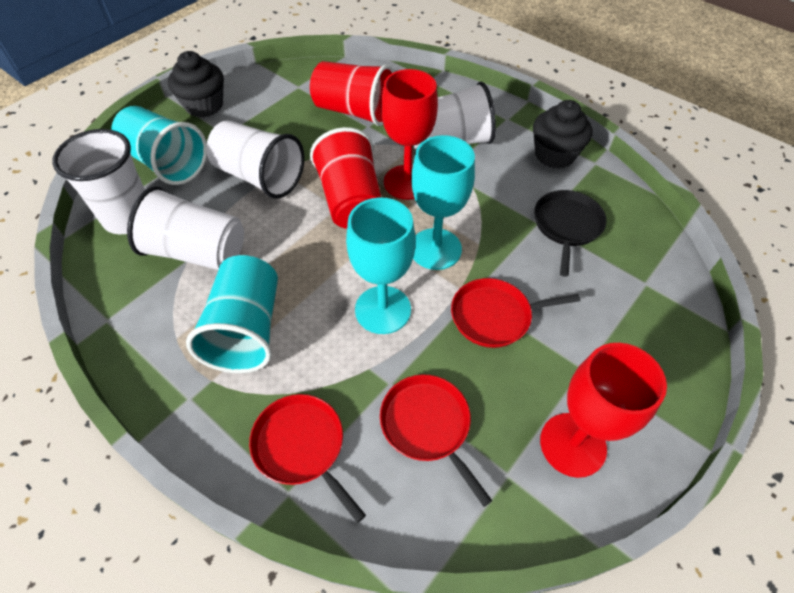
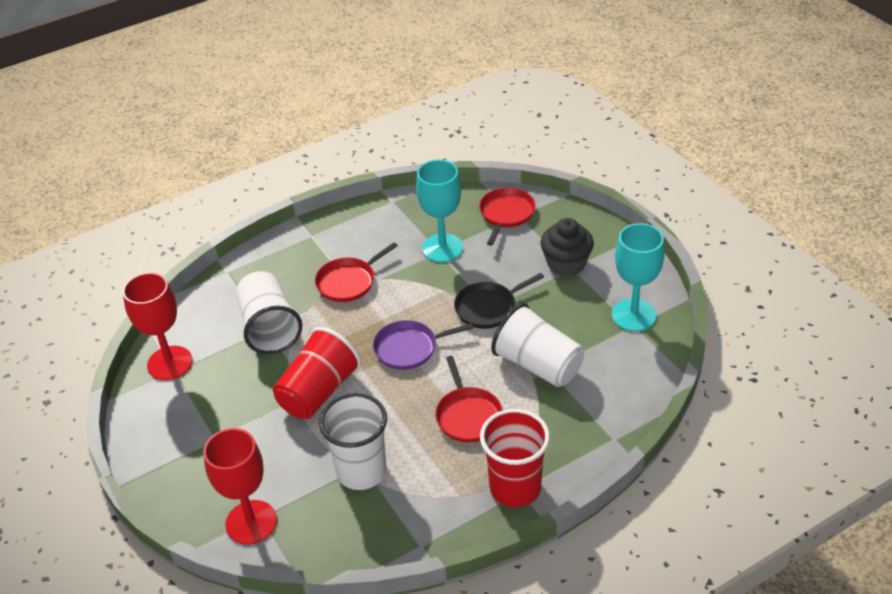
black cupcake: 2 -> 1
purple pan: 0 -> 1
turquoise cup: 2 -> 0
white cup: 4 -> 3

